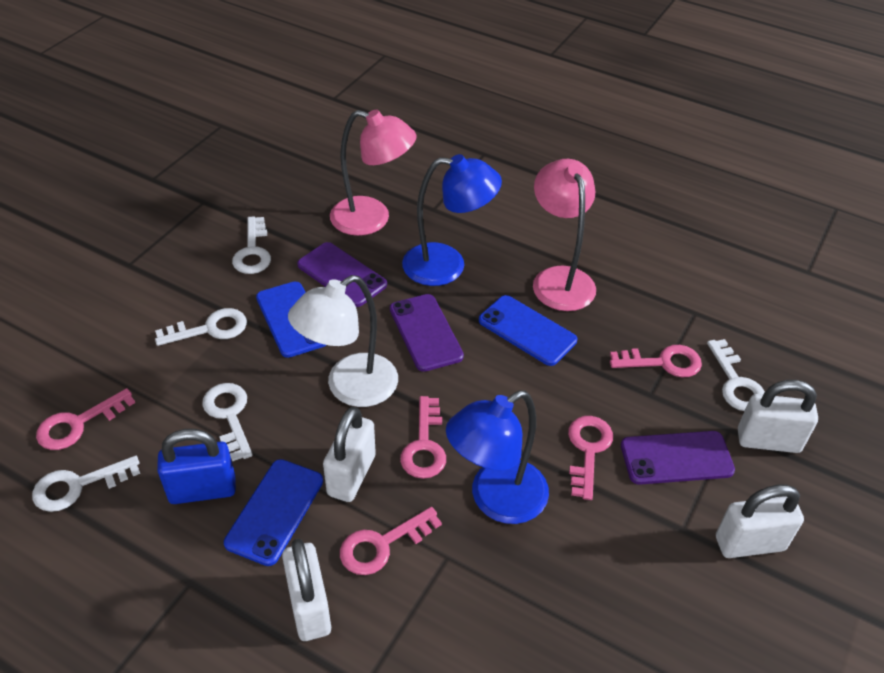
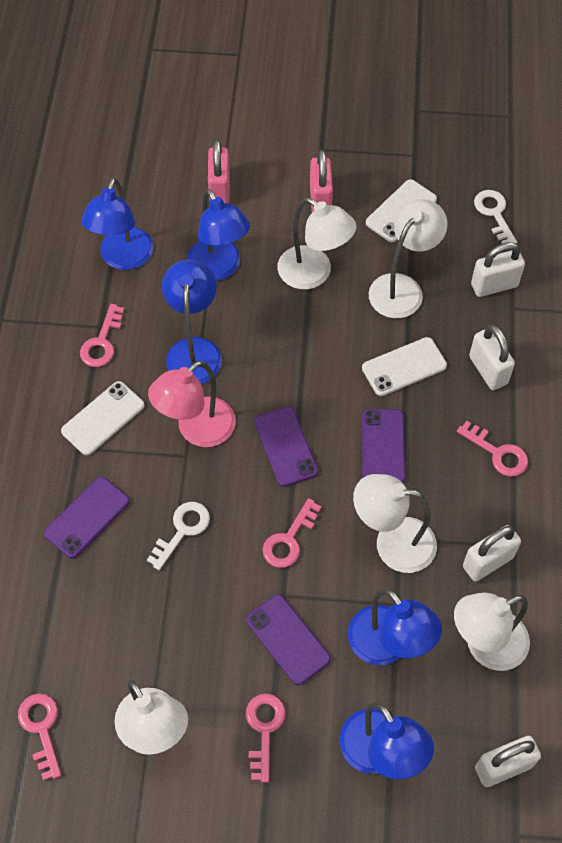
blue lamp: 2 -> 5
blue padlock: 1 -> 0
blue phone: 3 -> 0
pink lamp: 2 -> 1
pink padlock: 0 -> 2
purple phone: 3 -> 4
white key: 5 -> 2
white lamp: 1 -> 5
white phone: 0 -> 3

